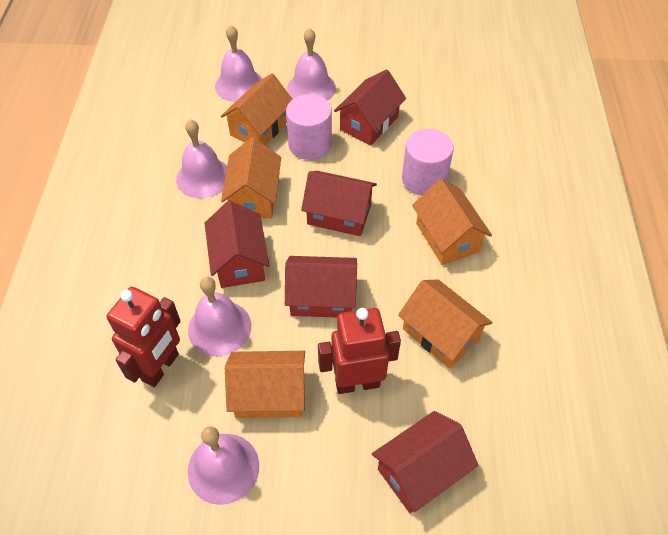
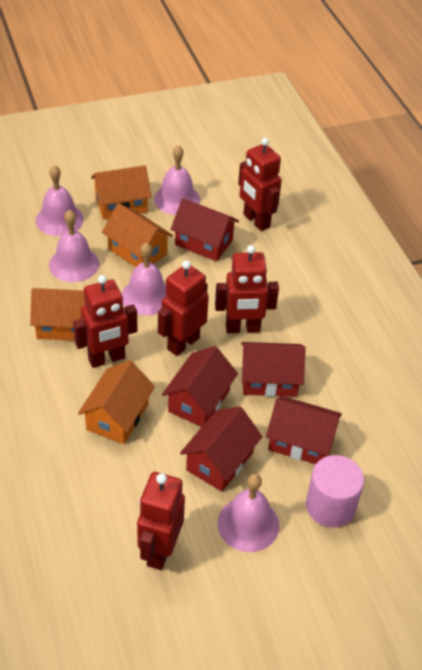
orange house: 5 -> 4
pink cylinder: 2 -> 1
red robot: 2 -> 5

